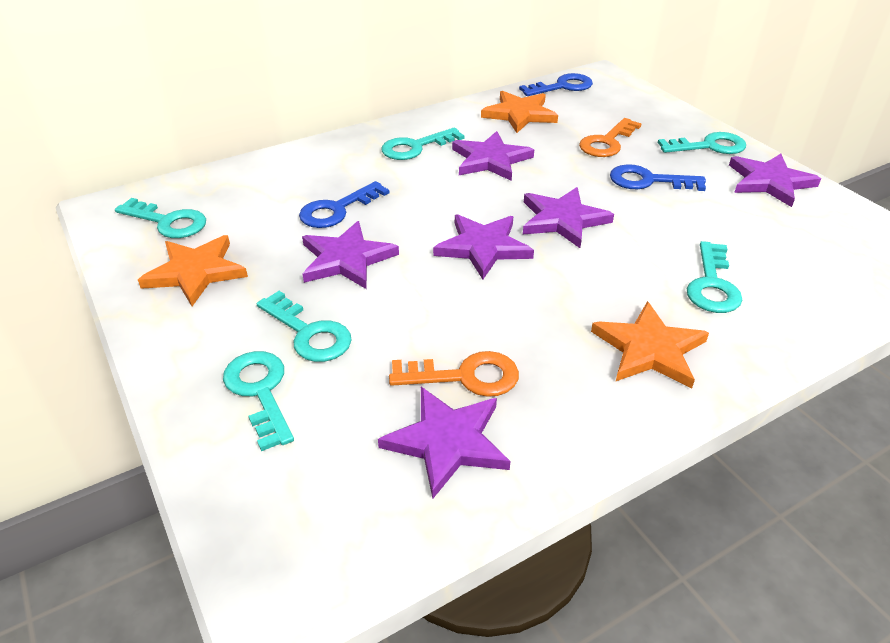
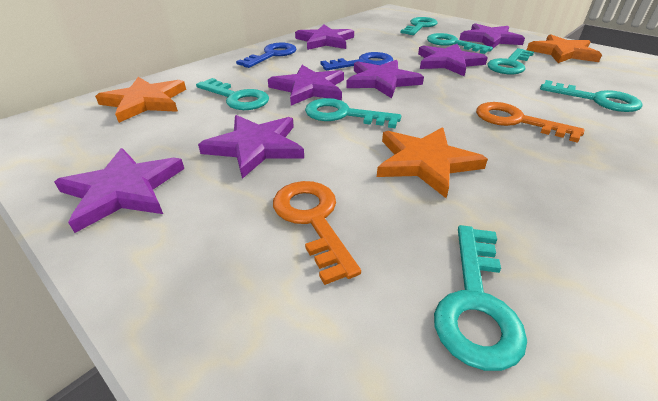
blue key: 3 -> 2
purple star: 6 -> 7
turquoise key: 6 -> 7

